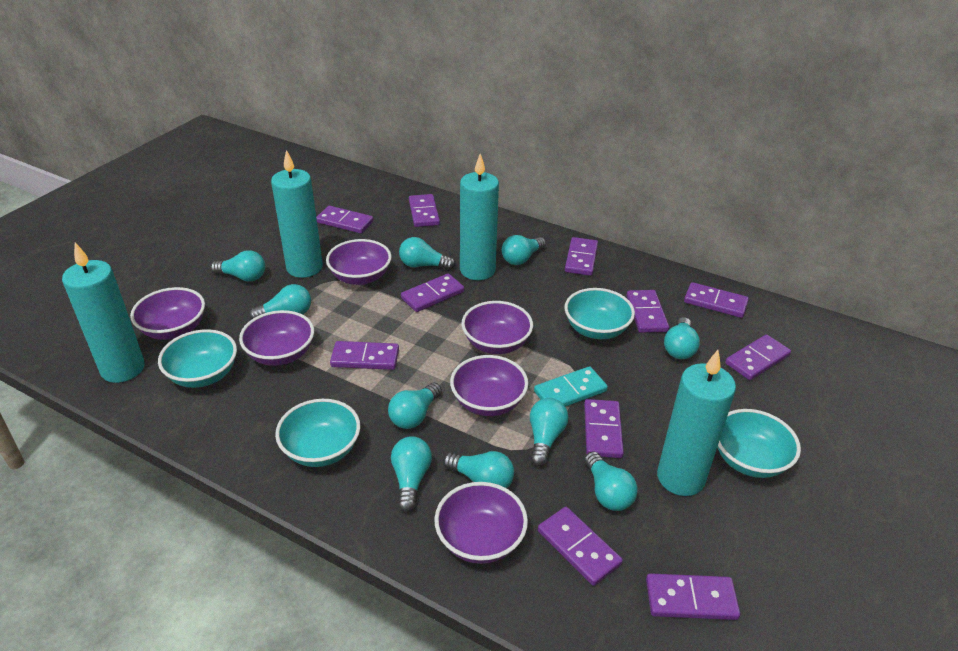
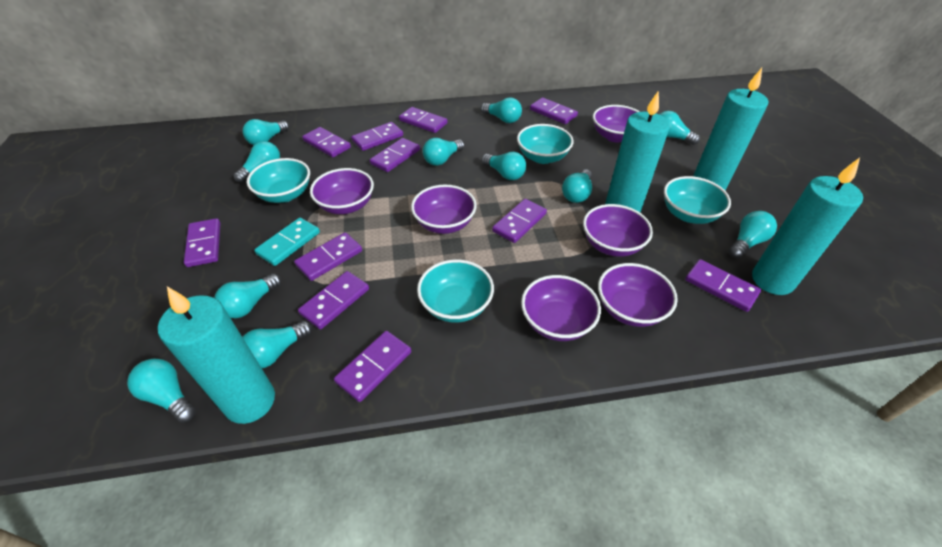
turquoise light bulb: 10 -> 11

